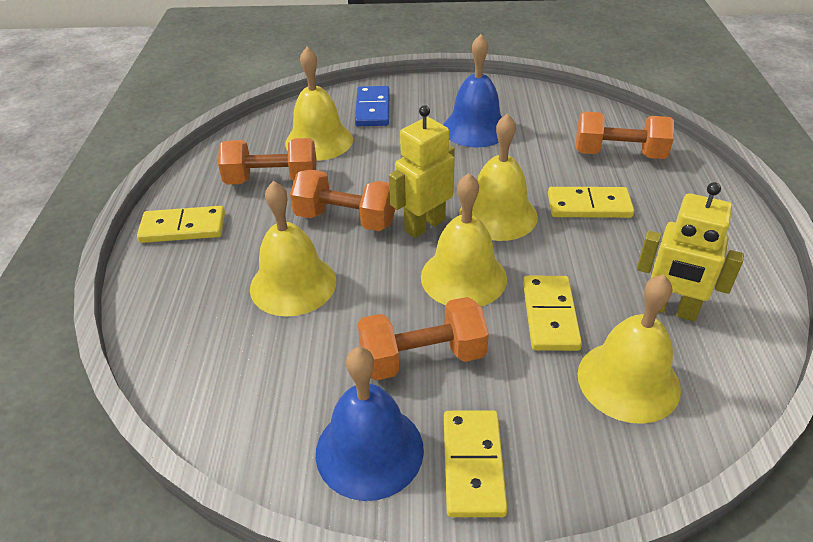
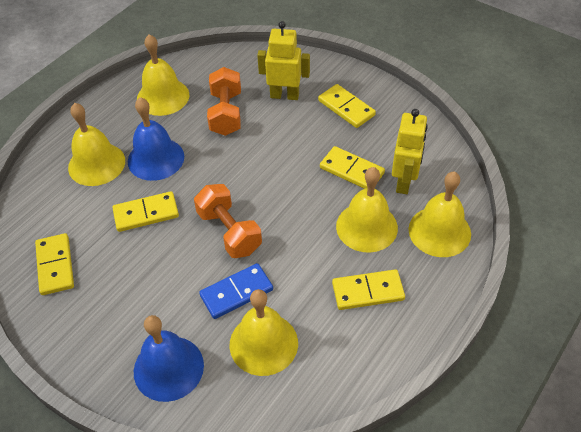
orange dumbbell: 4 -> 2
yellow domino: 4 -> 5

